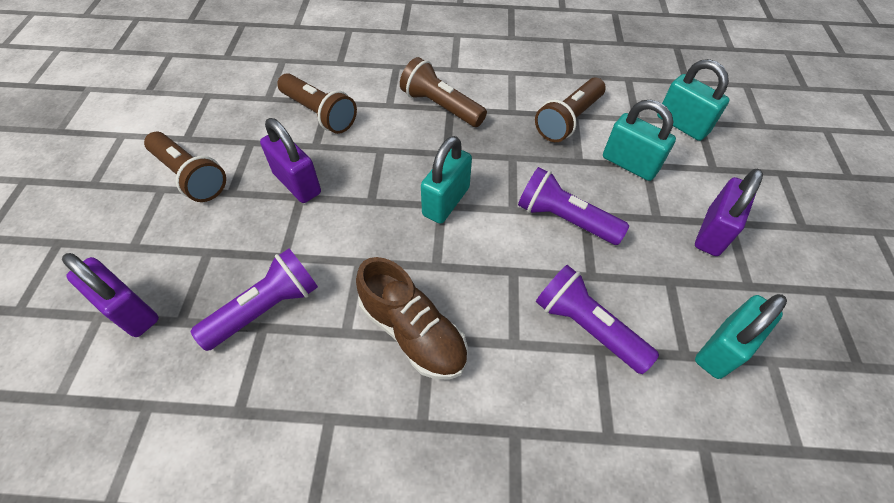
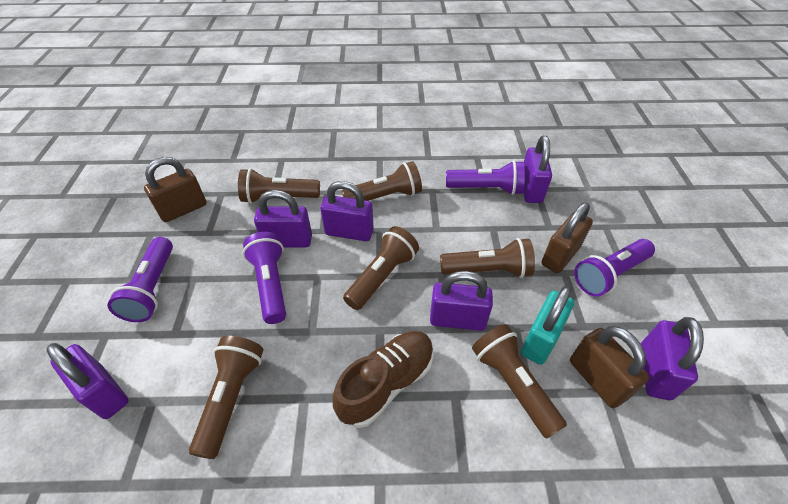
brown flashlight: 4 -> 6
brown padlock: 0 -> 3
purple flashlight: 3 -> 4
purple padlock: 3 -> 6
turquoise padlock: 4 -> 1

